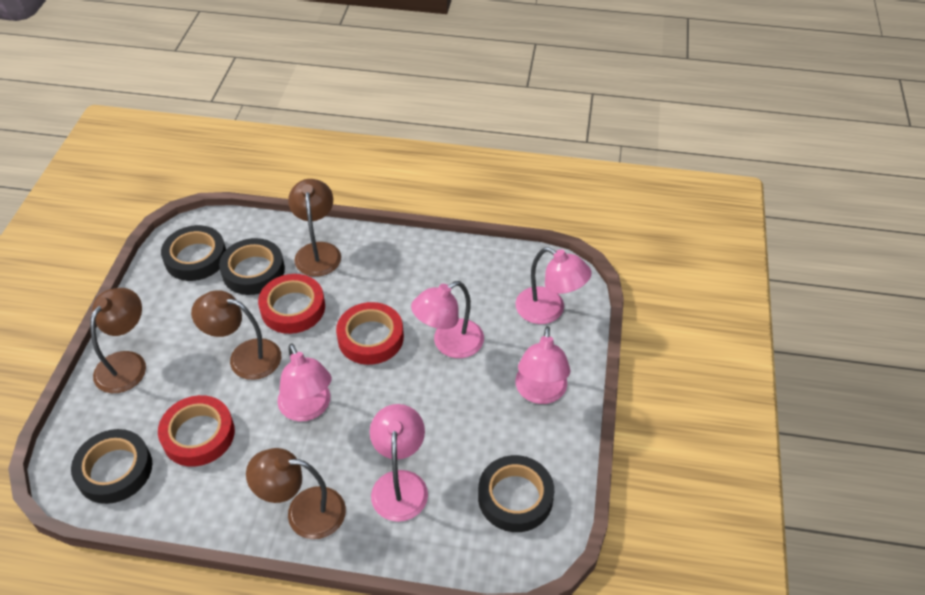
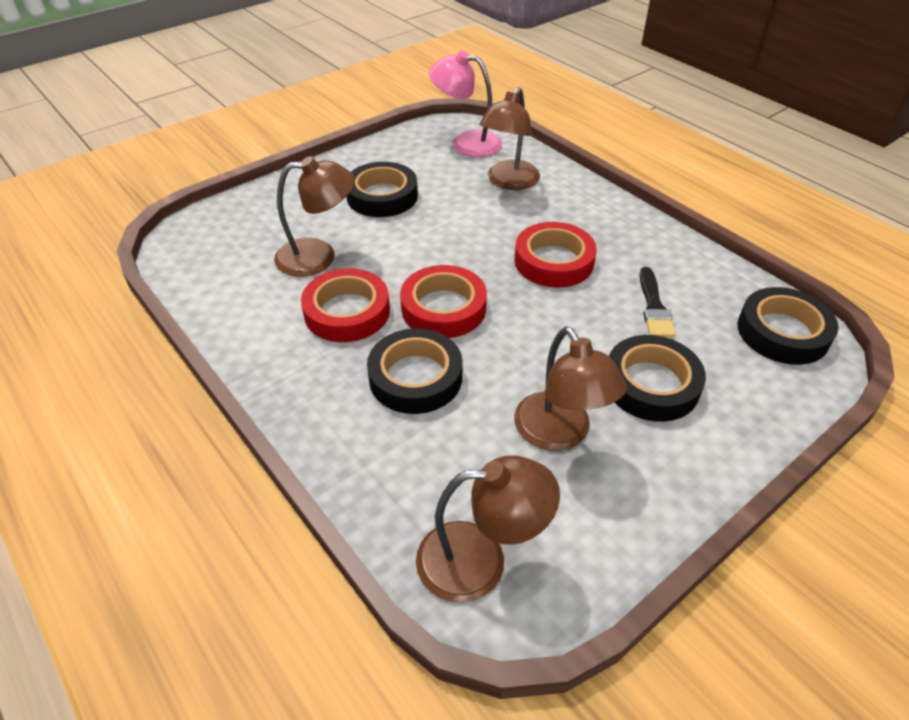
black brush: 0 -> 1
pink lamp: 5 -> 1

